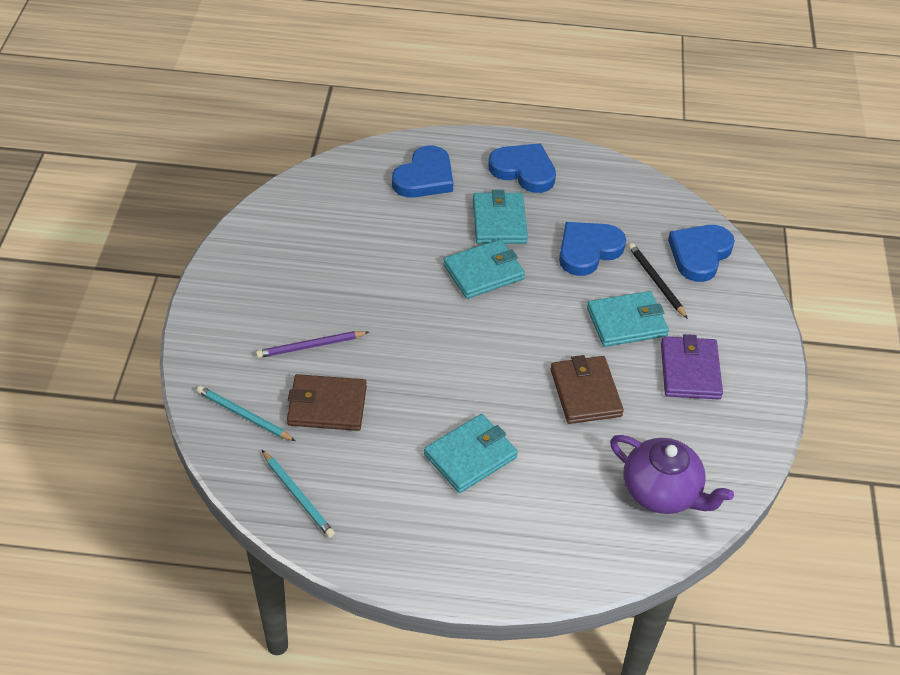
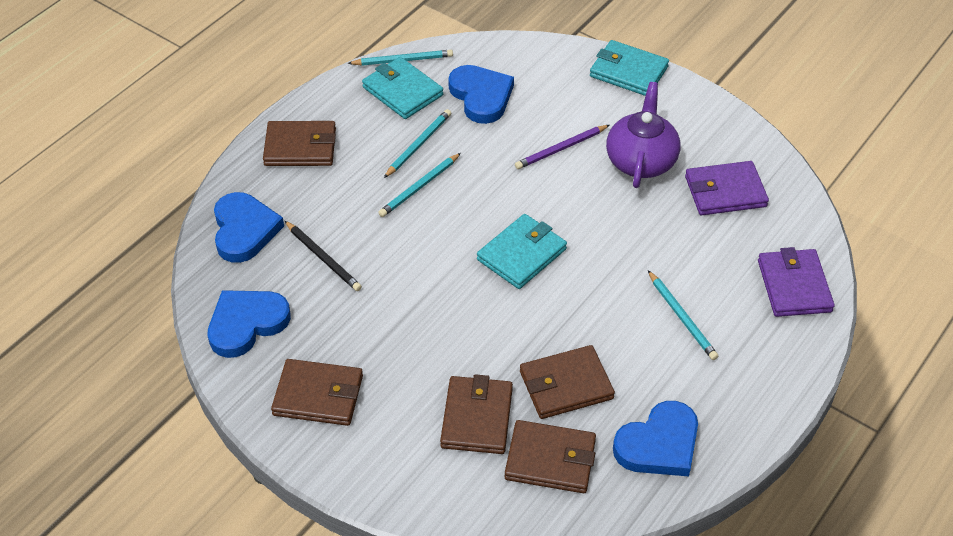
brown wallet: 2 -> 5
purple wallet: 1 -> 2
turquoise pencil: 2 -> 4
turquoise wallet: 4 -> 3

